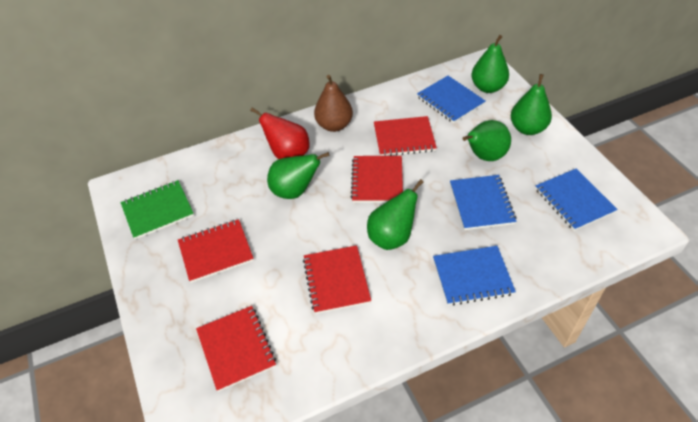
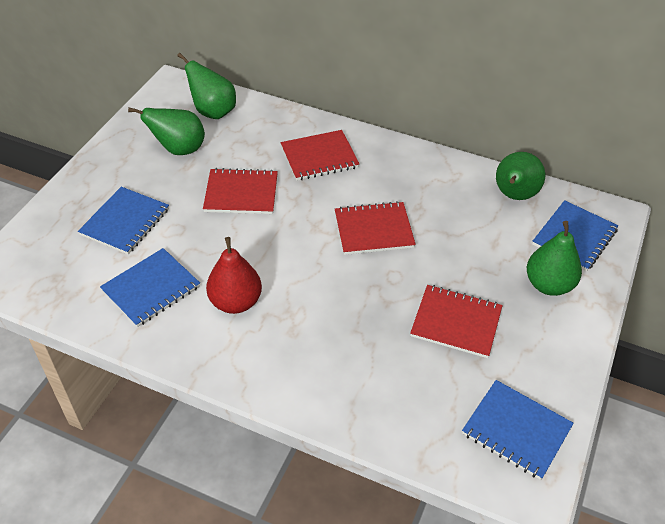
brown pear: 1 -> 0
green notebook: 1 -> 0
green pear: 5 -> 4
red notebook: 5 -> 4

